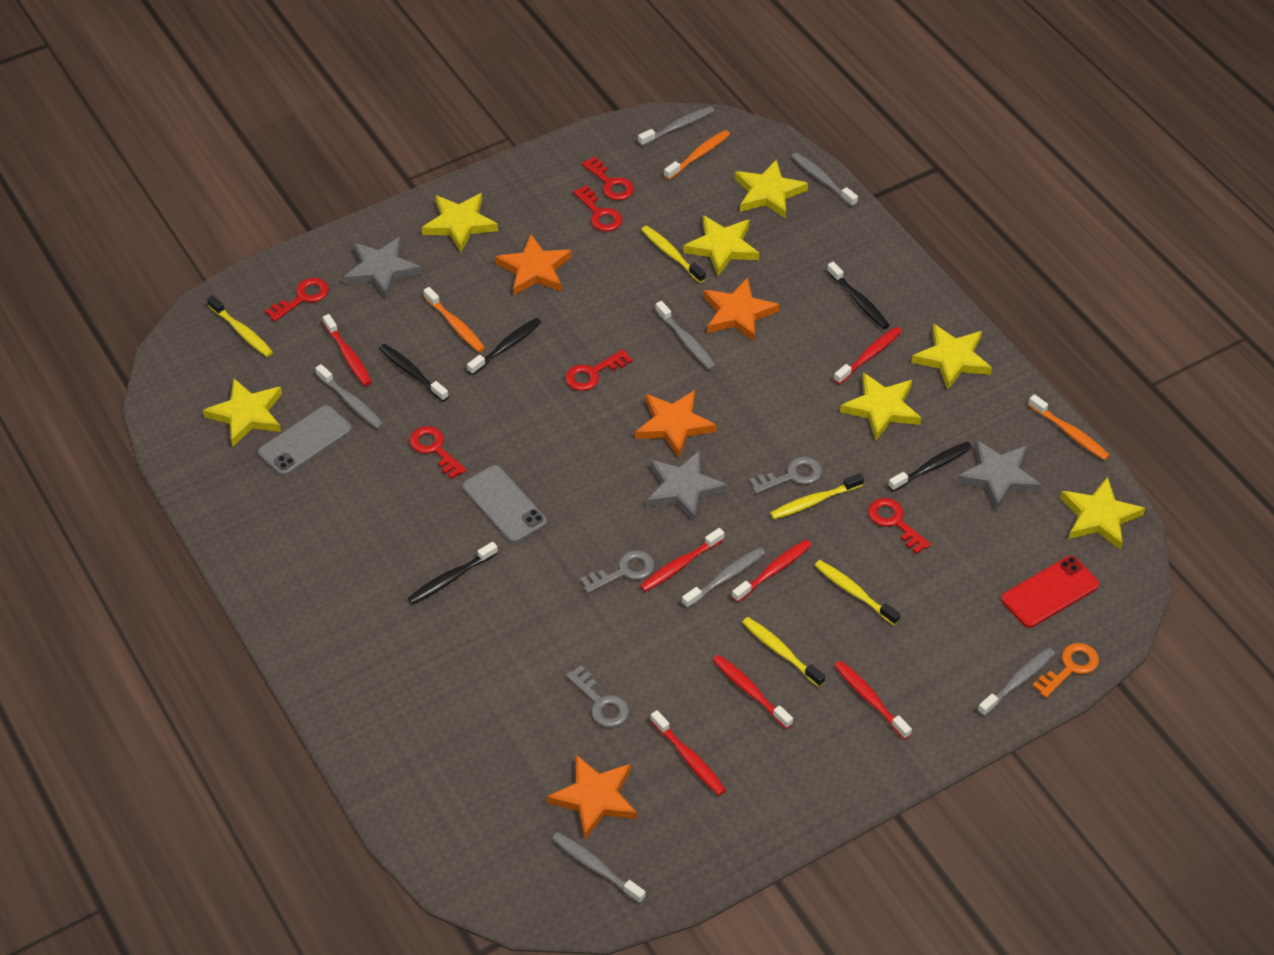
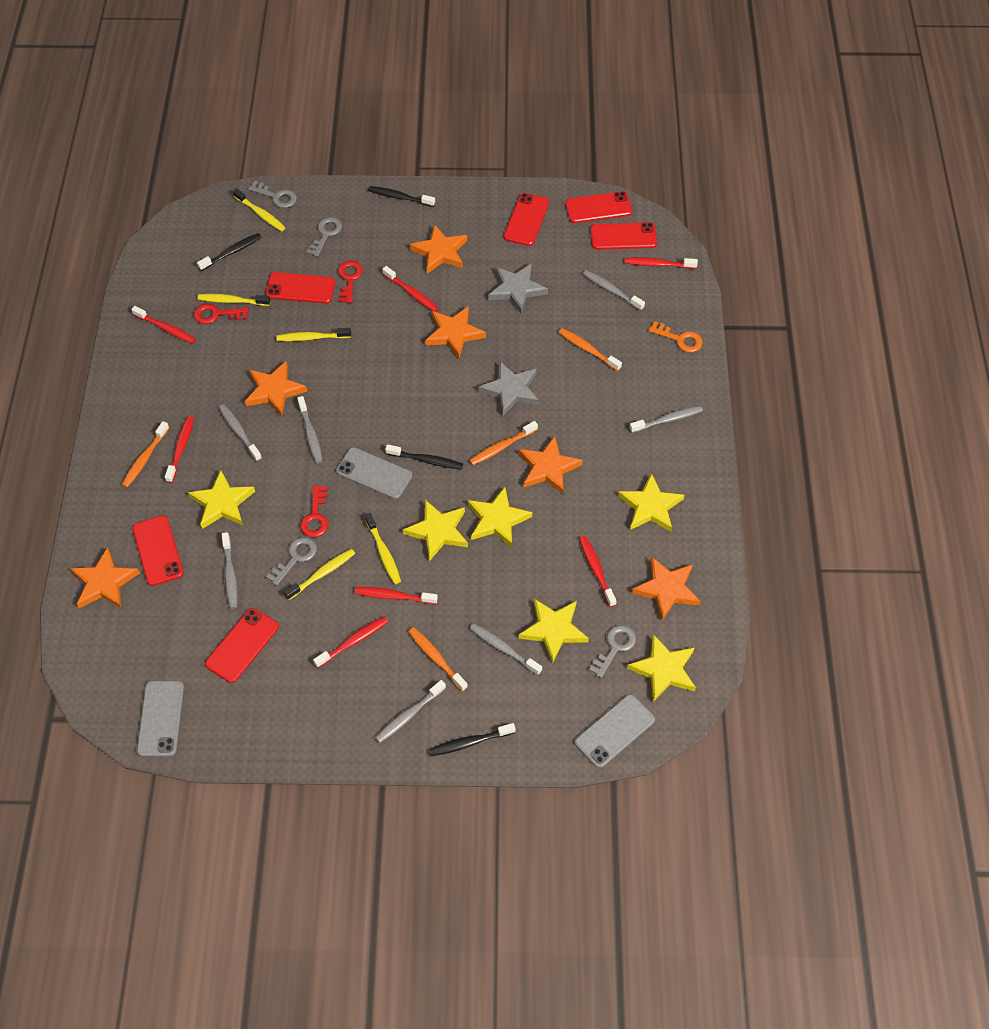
black toothbrush: 5 -> 4
grey key: 3 -> 4
grey phone: 2 -> 3
grey star: 3 -> 2
orange star: 4 -> 6
orange toothbrush: 3 -> 4
red key: 6 -> 3
red phone: 1 -> 6
yellow star: 7 -> 6

